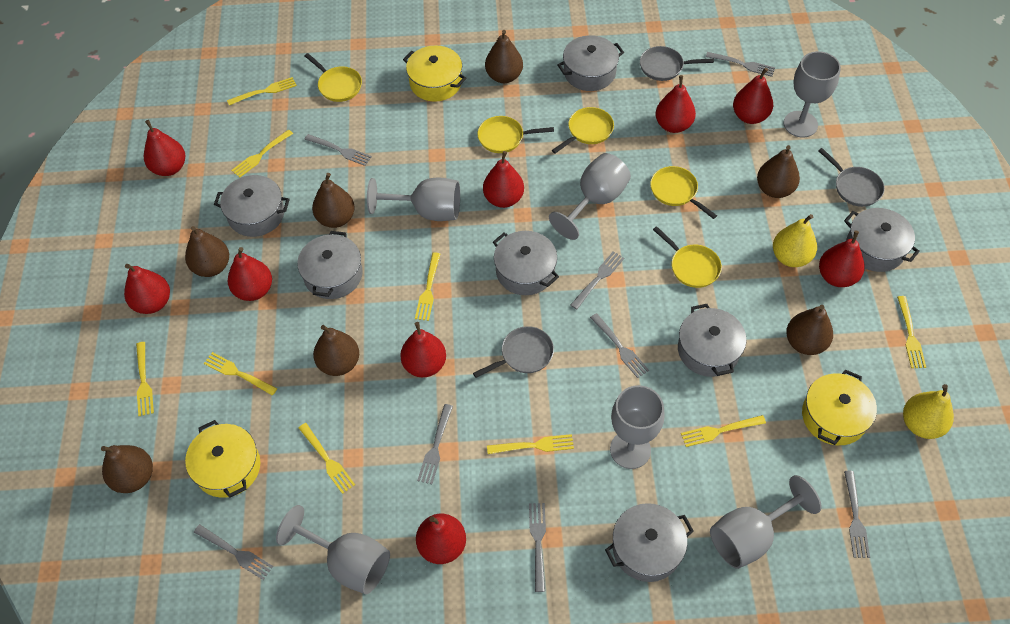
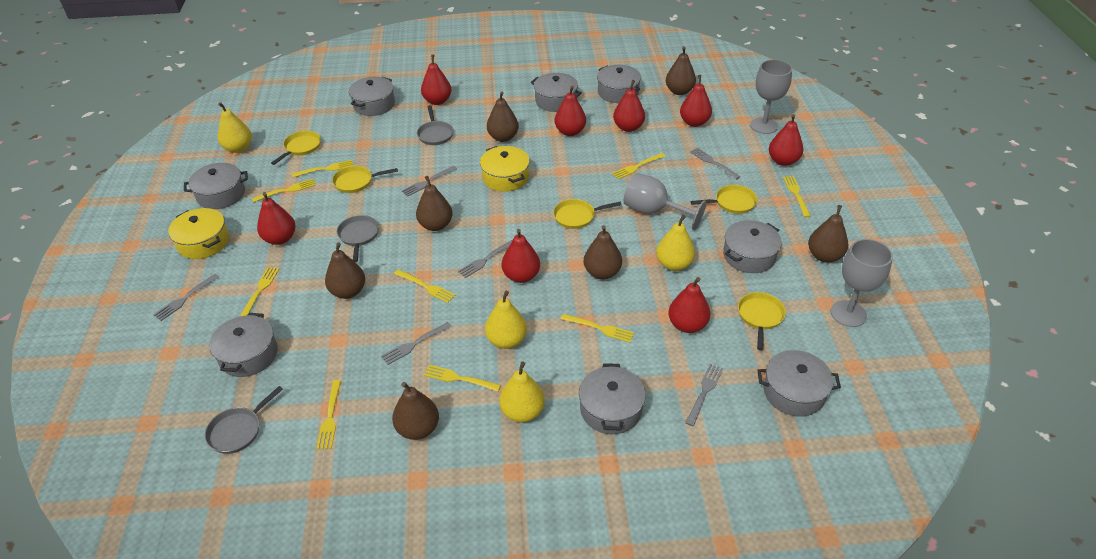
grey fork: 8 -> 6
grey goblet: 6 -> 3
grey pot: 7 -> 8
red pear: 9 -> 8
yellow pear: 2 -> 4
yellow pot: 3 -> 2

